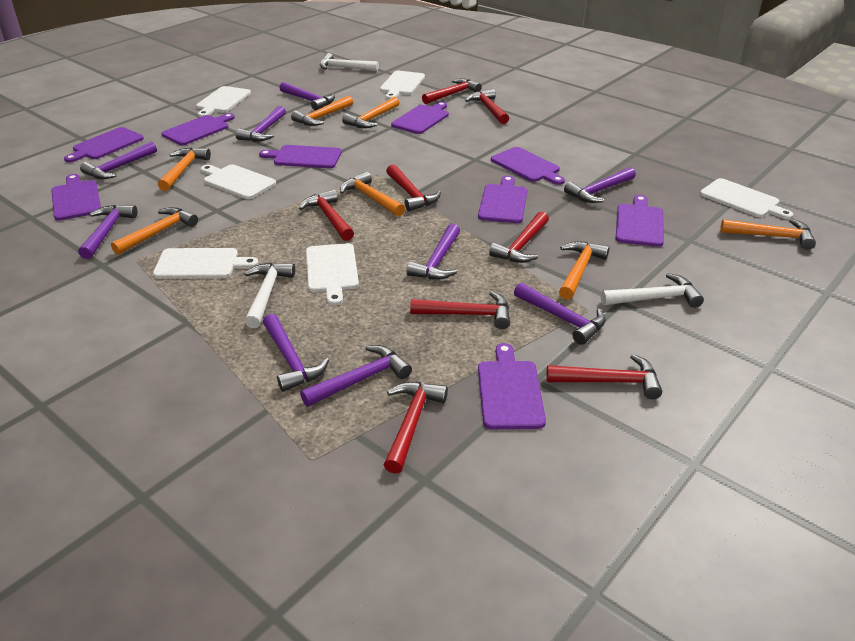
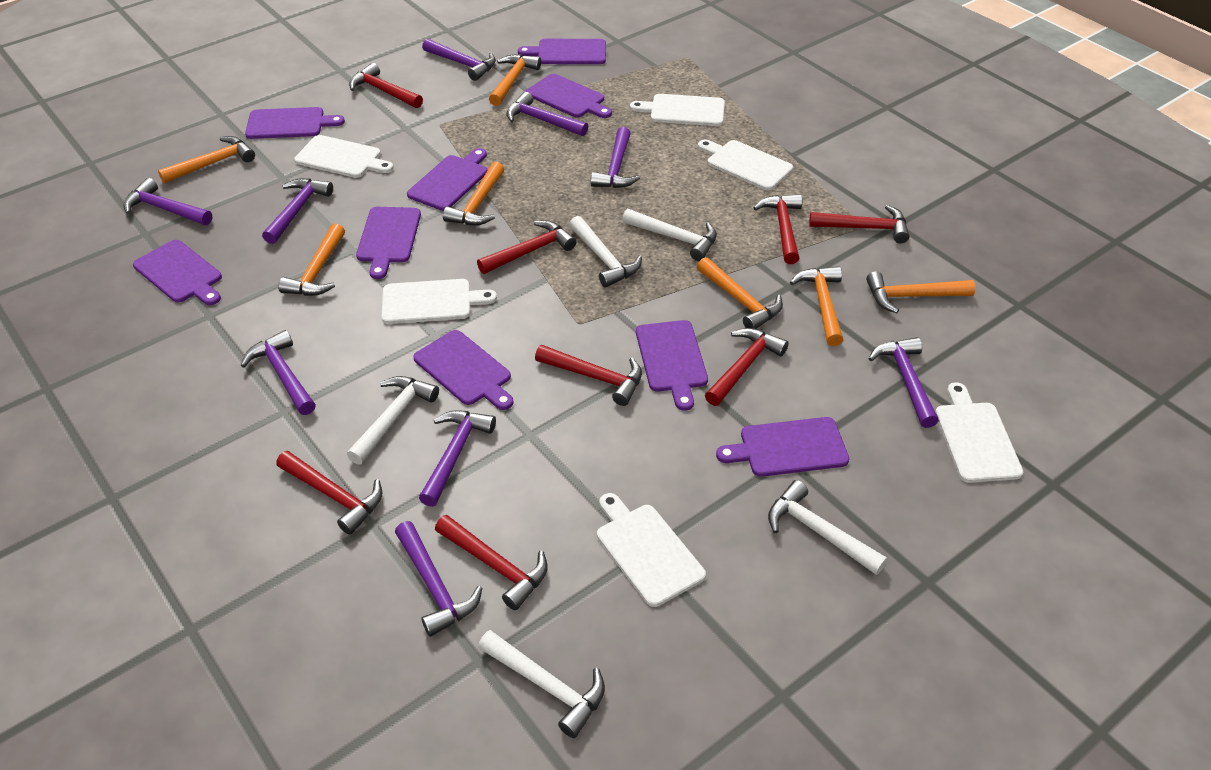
white hammer: 3 -> 5

